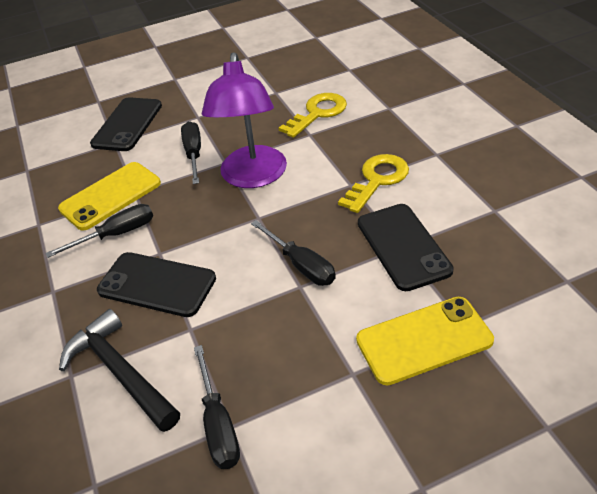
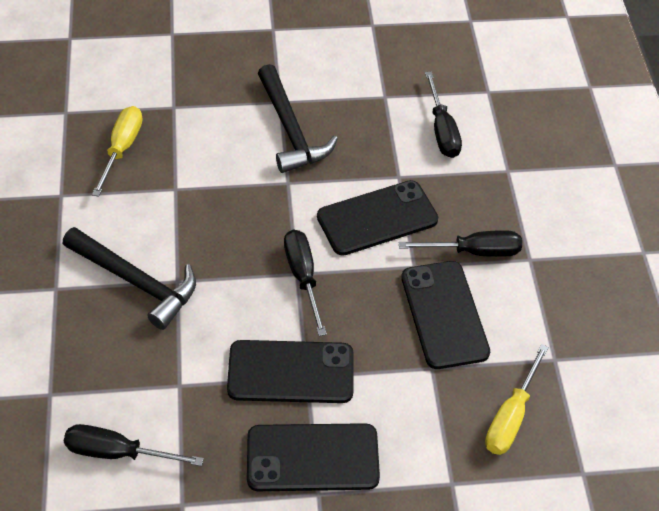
black hammer: 1 -> 2
black phone: 3 -> 4
purple lamp: 1 -> 0
yellow key: 2 -> 0
yellow phone: 2 -> 0
yellow screwdriver: 0 -> 2

